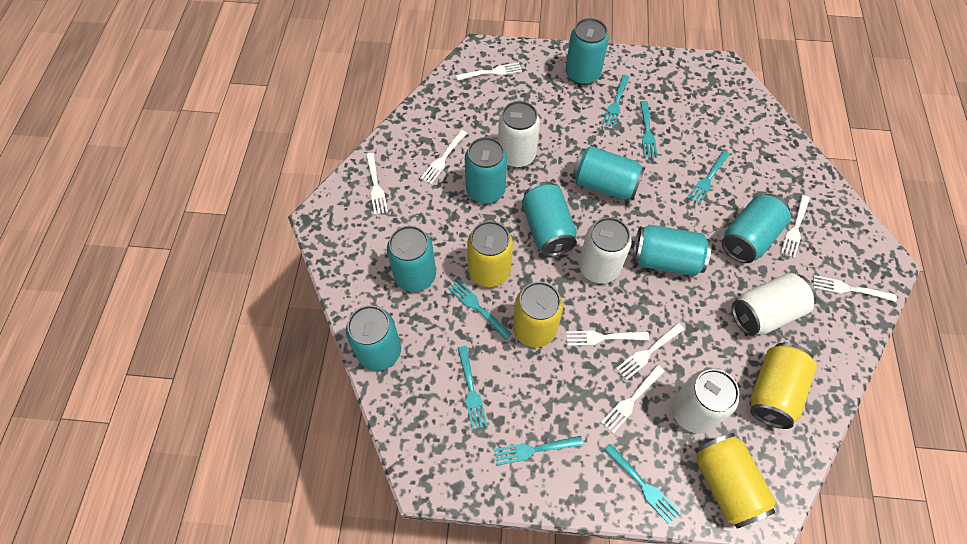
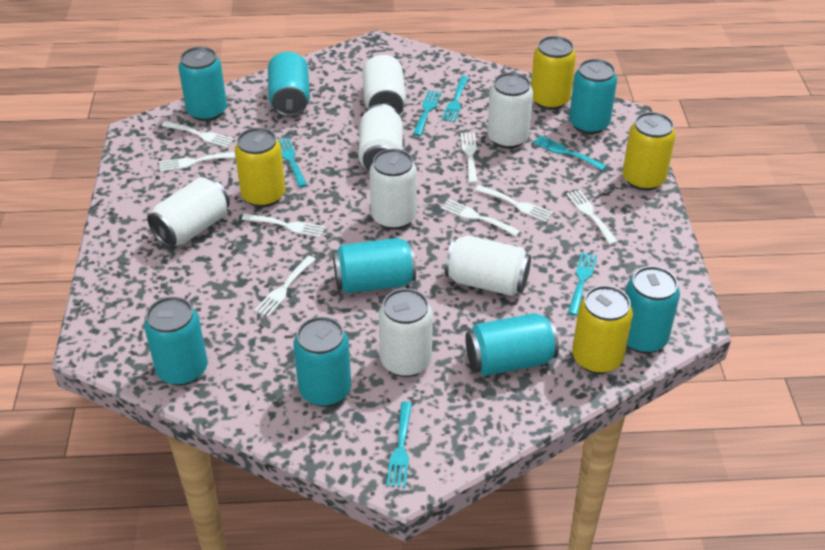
turquoise fork: 7 -> 6
white can: 4 -> 7

